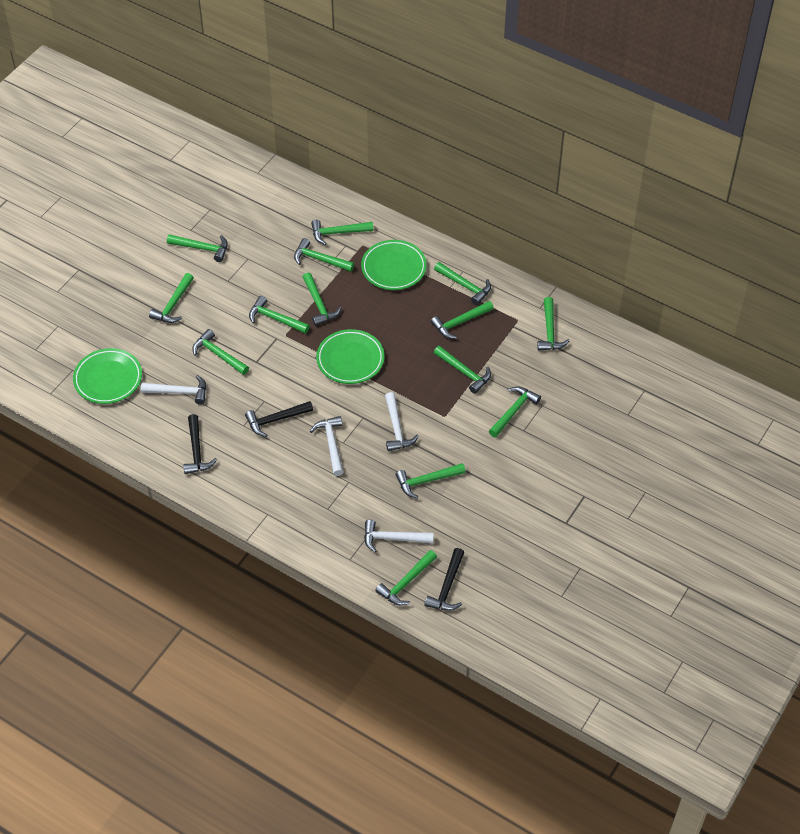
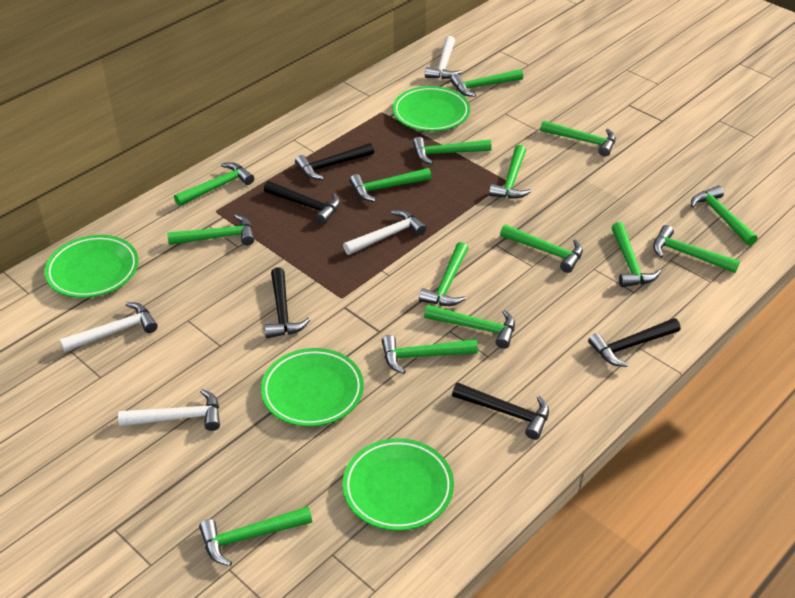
black hammer: 3 -> 5
green hammer: 14 -> 15
green plate: 3 -> 4

